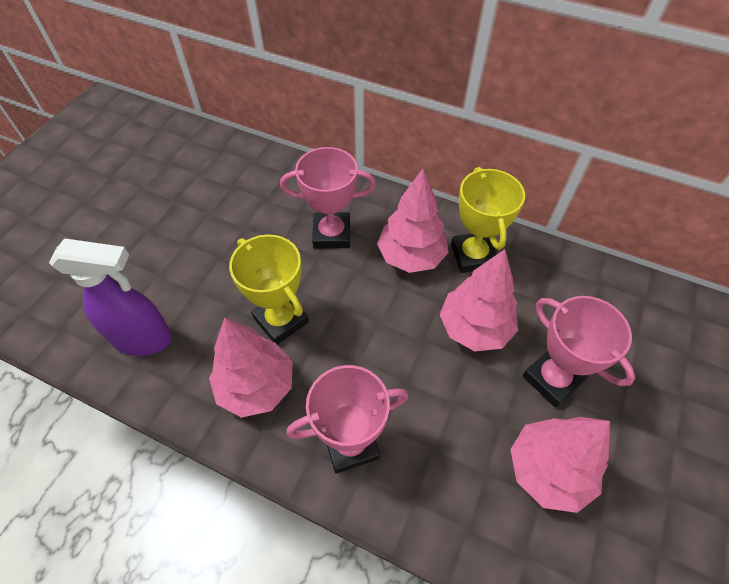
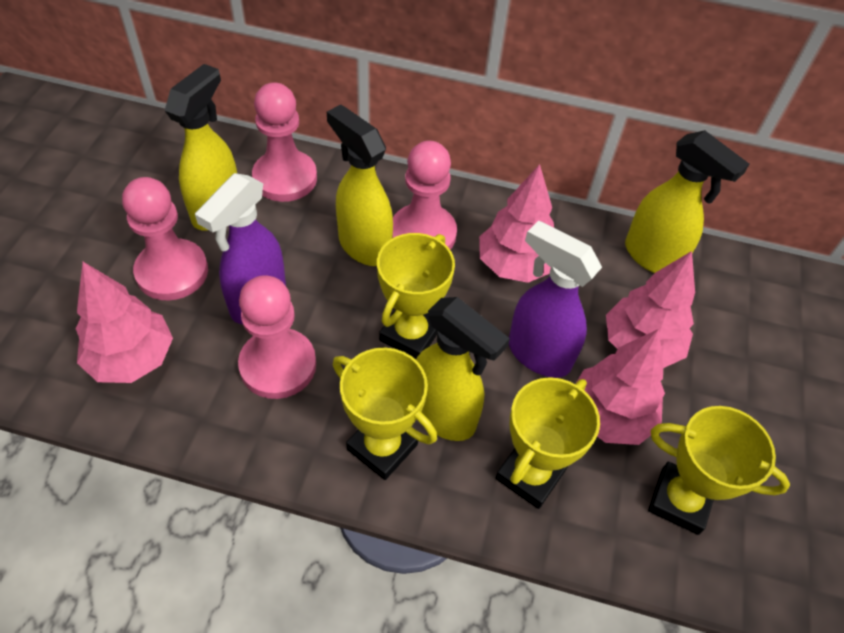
pink pawn: 0 -> 4
pink trophy: 3 -> 0
purple spray bottle: 1 -> 2
yellow spray bottle: 0 -> 4
yellow trophy: 2 -> 4

